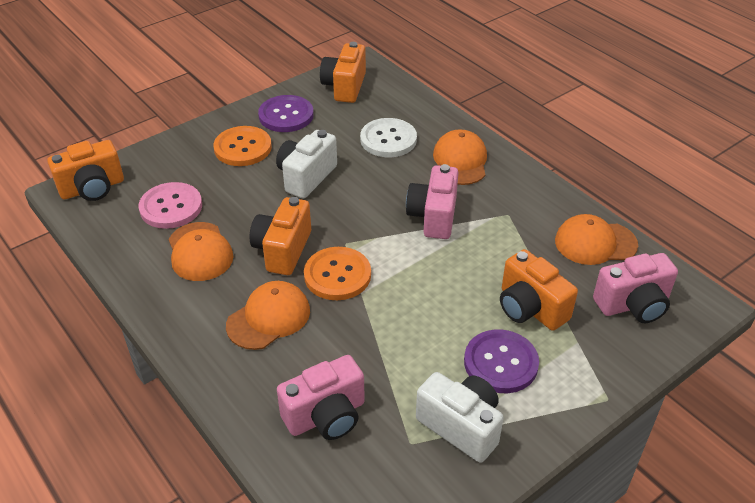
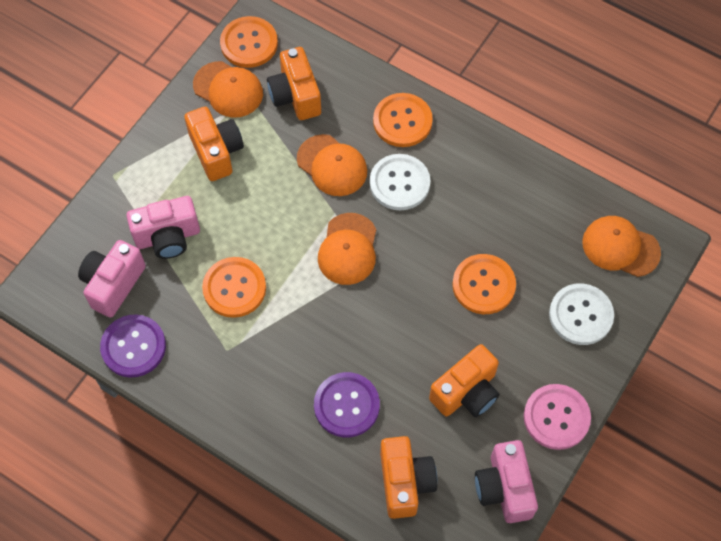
orange button: 2 -> 4
white button: 1 -> 2
white camera: 2 -> 0

